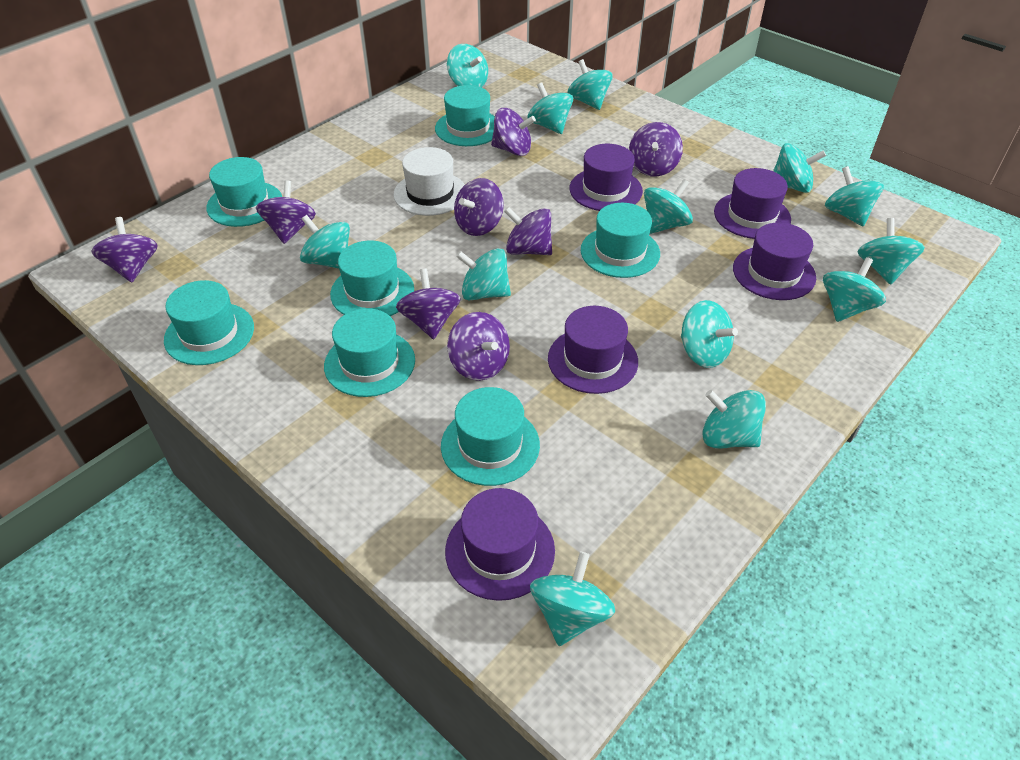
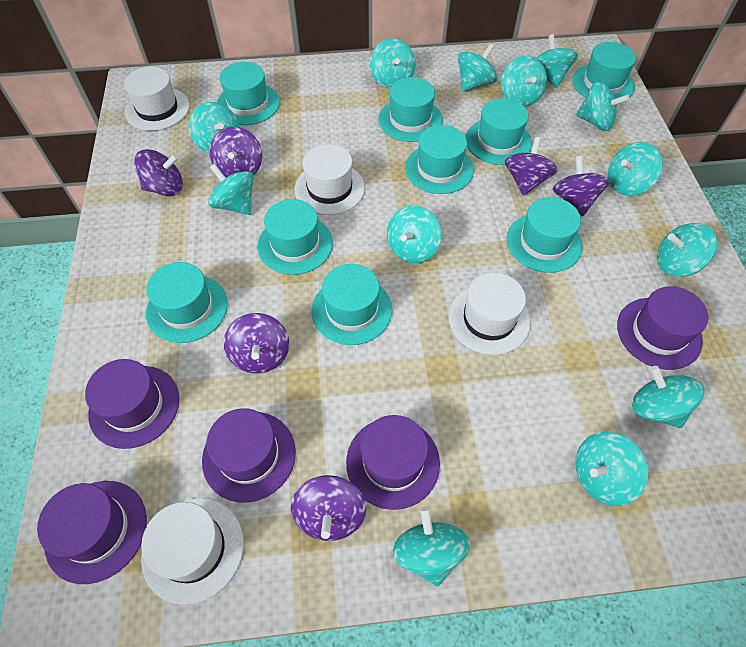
purple spinning top: 8 -> 6
turquoise hat: 7 -> 9
white hat: 1 -> 4

